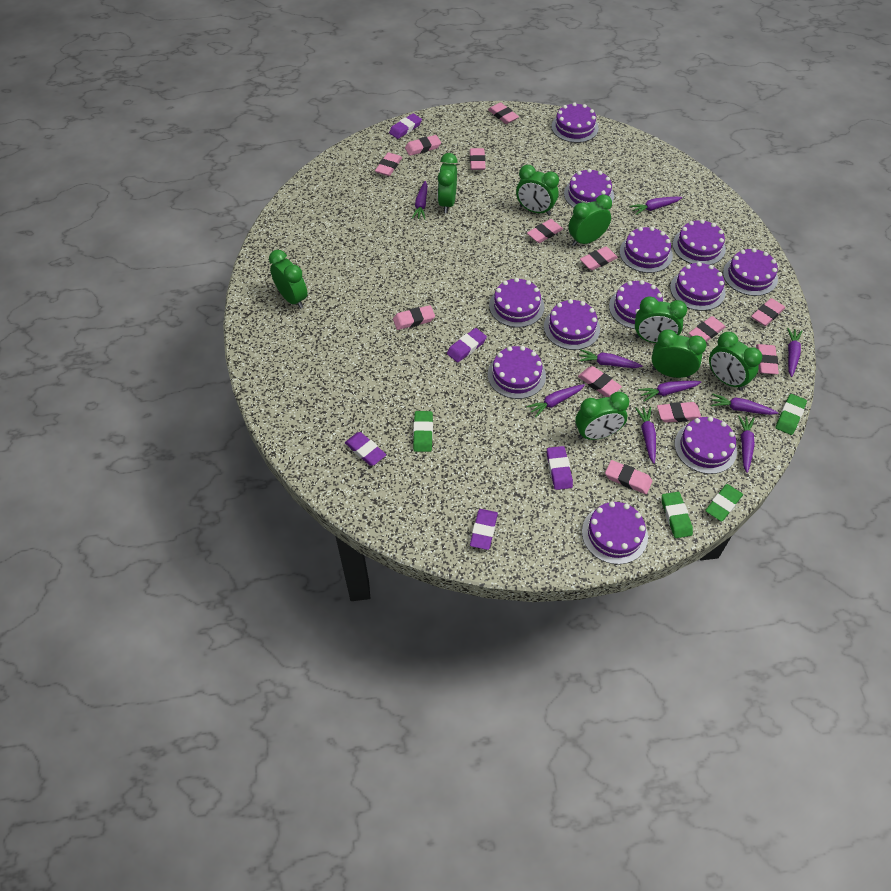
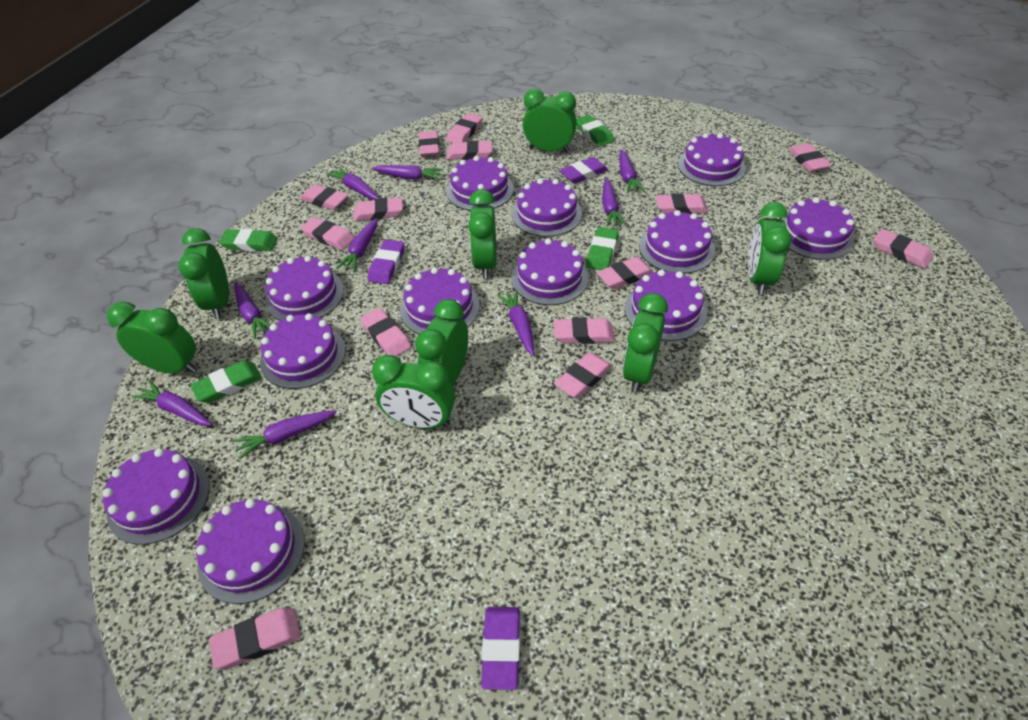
pink eraser: 13 -> 14
purple eraser: 5 -> 3

